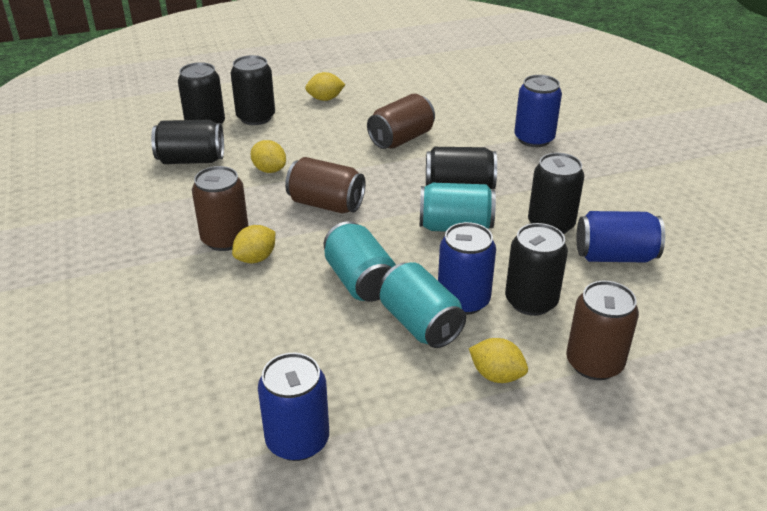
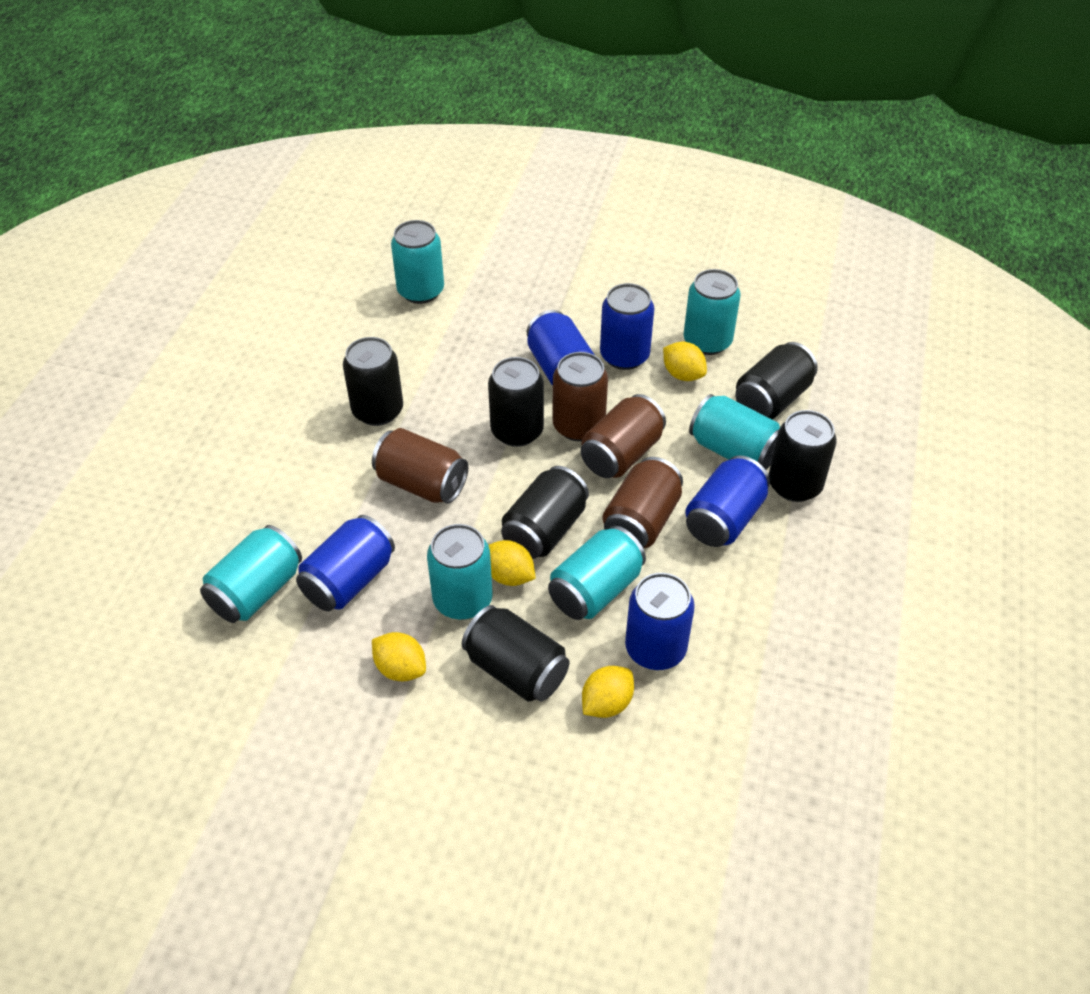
blue can: 4 -> 5
turquoise can: 3 -> 6

